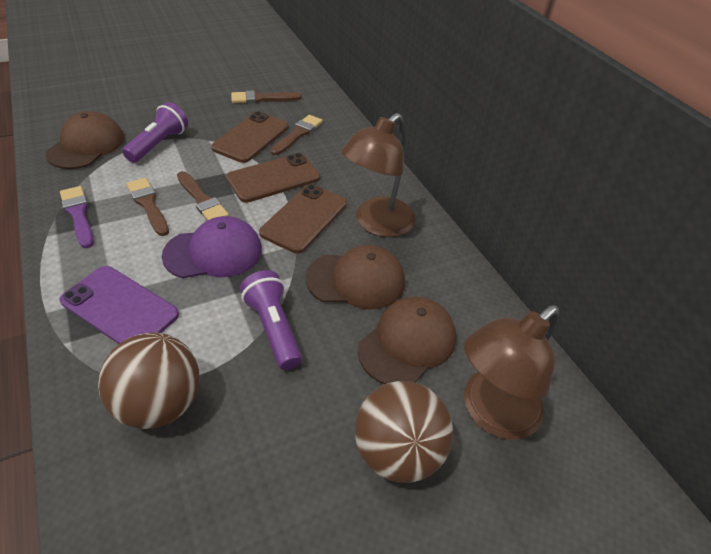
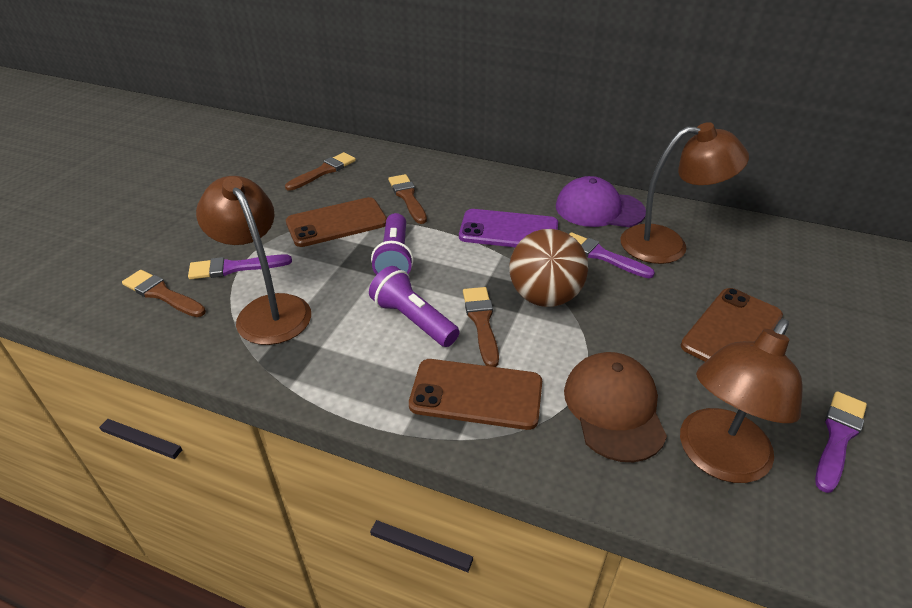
brown ball: 2 -> 1
brown cap: 3 -> 1
brown lamp: 2 -> 3
purple brush: 1 -> 3

